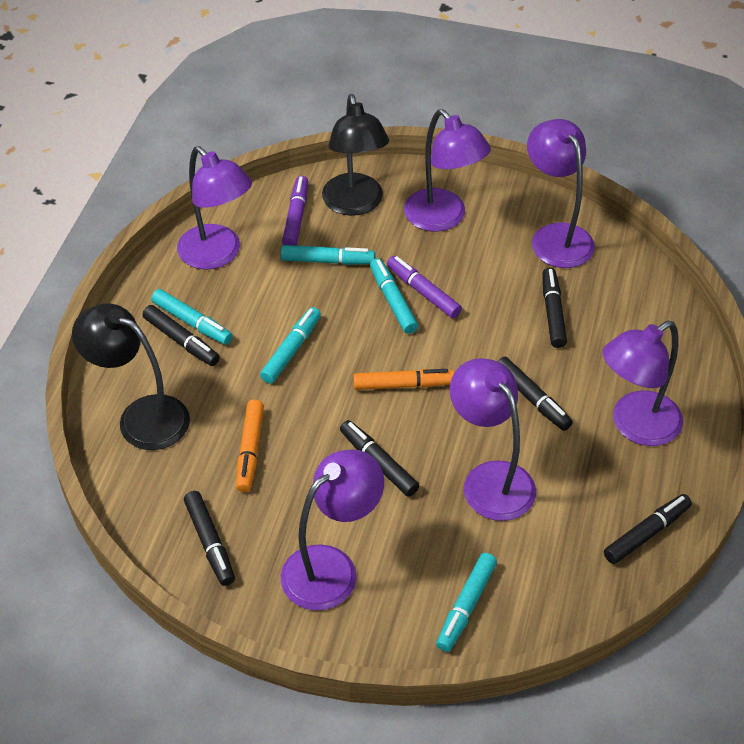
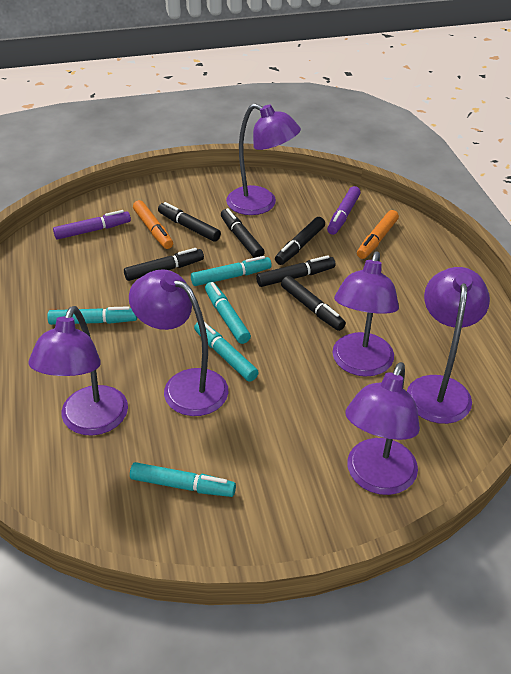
black lamp: 2 -> 0

